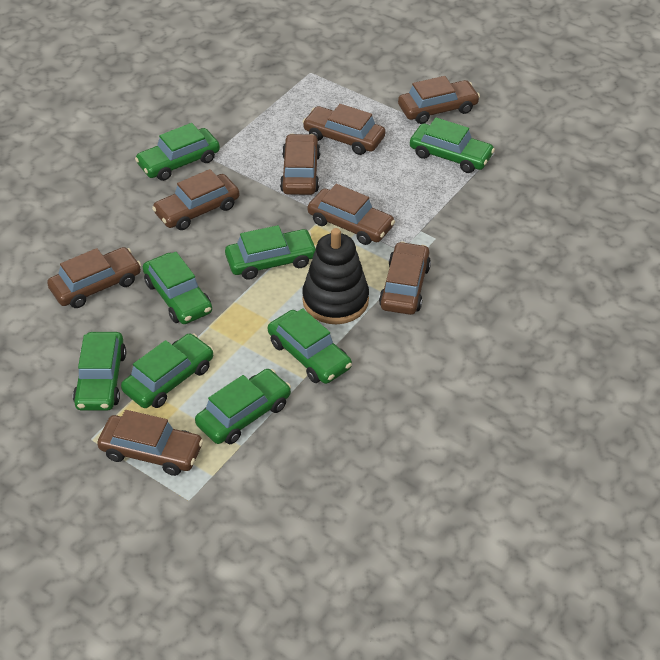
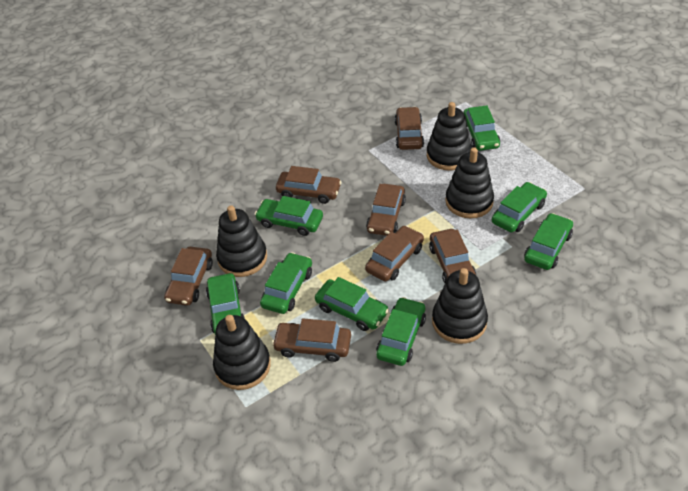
black stacking toy: 1 -> 5
brown car: 8 -> 7

